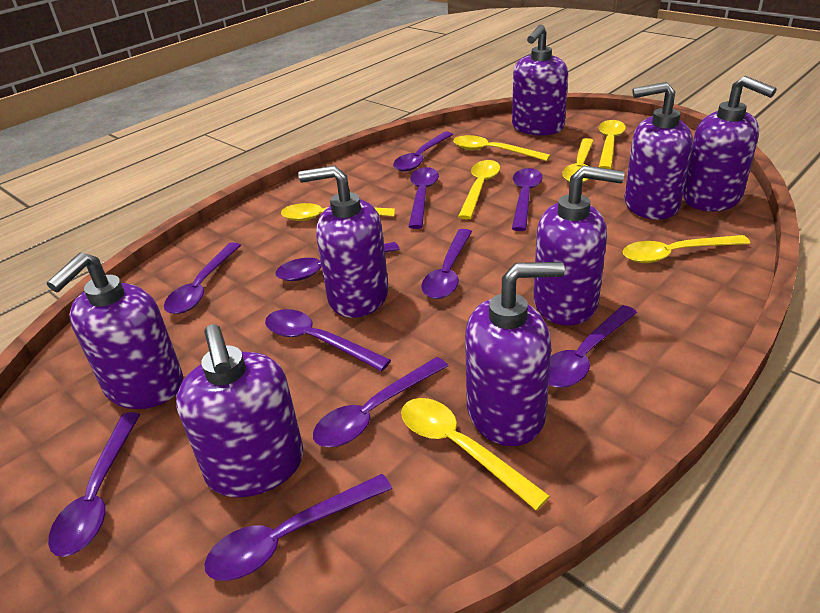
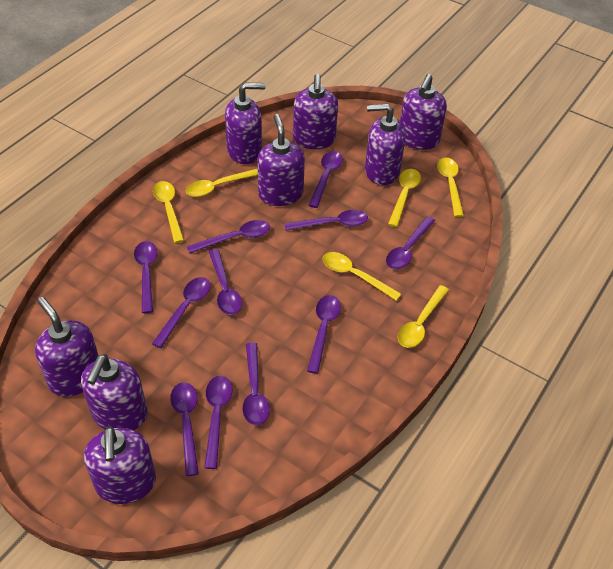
yellow spoon: 7 -> 6

